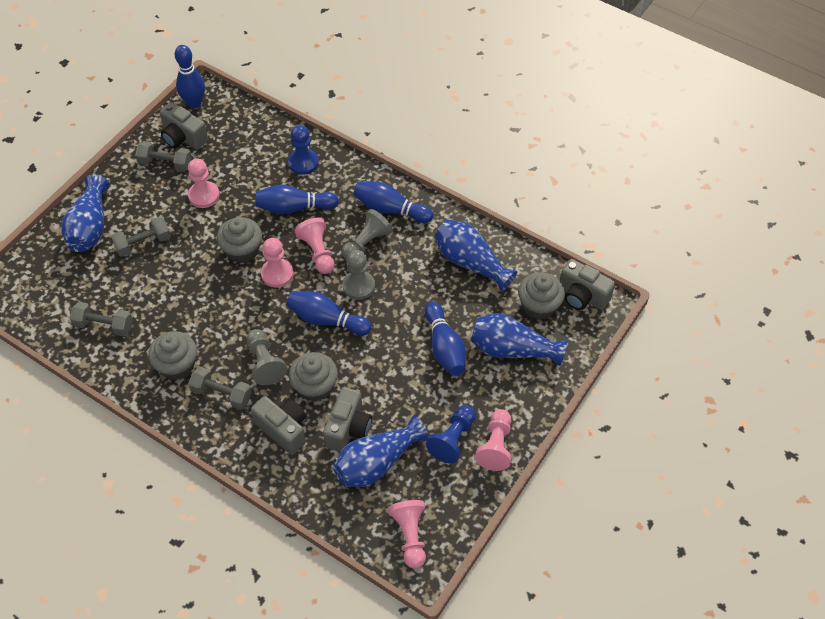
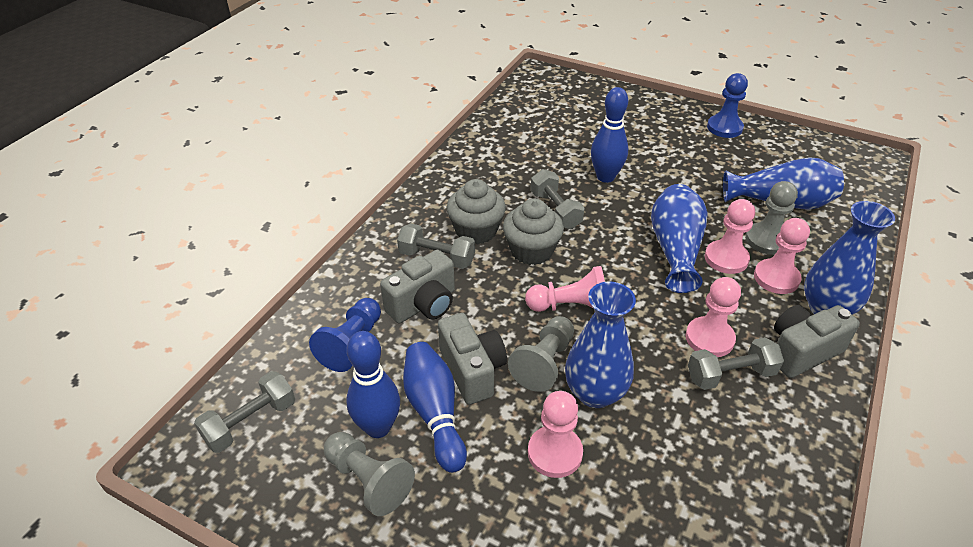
blue bowling pin: 5 -> 3
grey camera: 4 -> 3
grey cupcake: 4 -> 2

